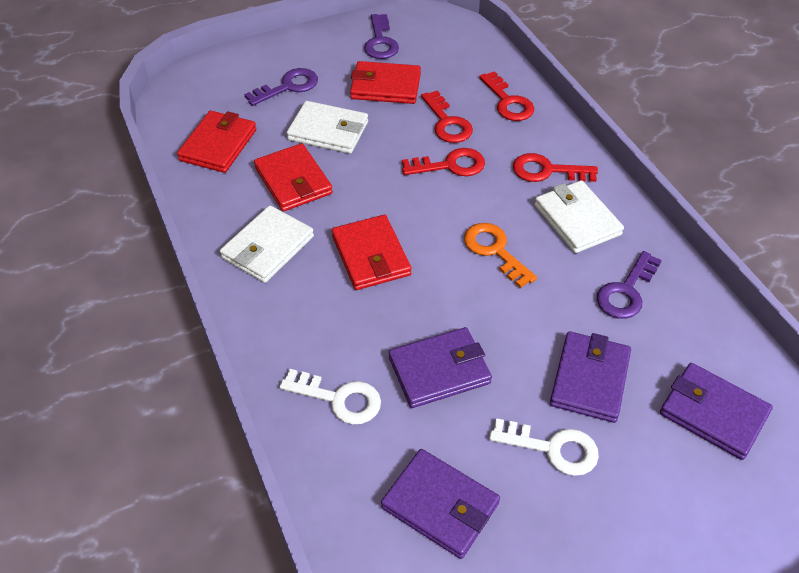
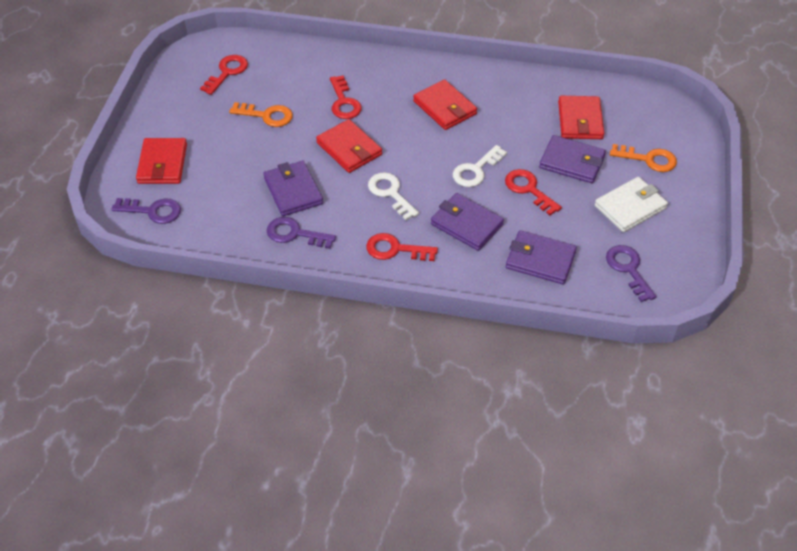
orange key: 1 -> 2
white wallet: 3 -> 1

